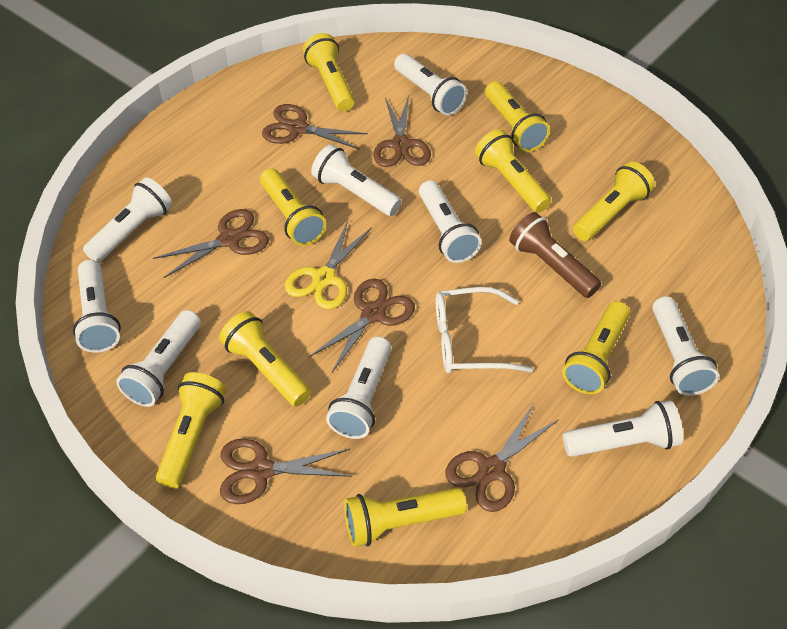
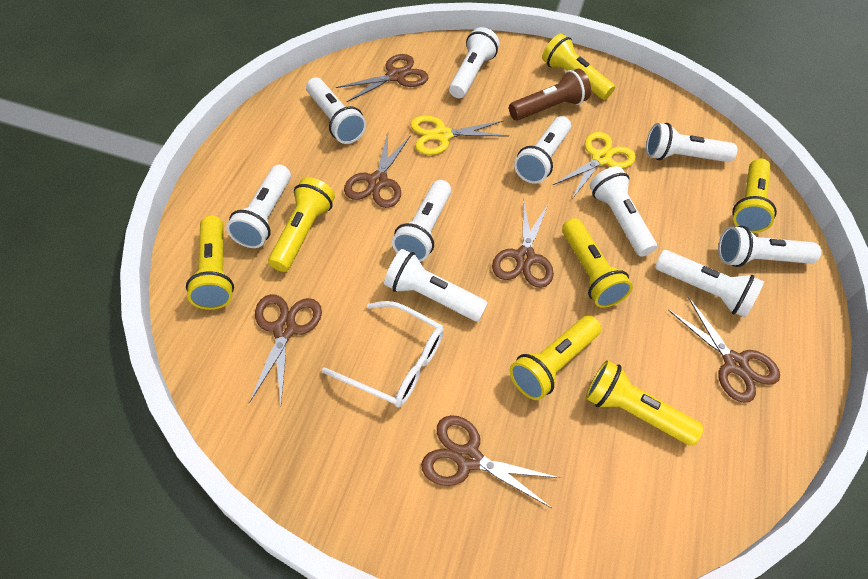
white flashlight: 9 -> 10
yellow flashlight: 9 -> 7
yellow scissors: 1 -> 2

